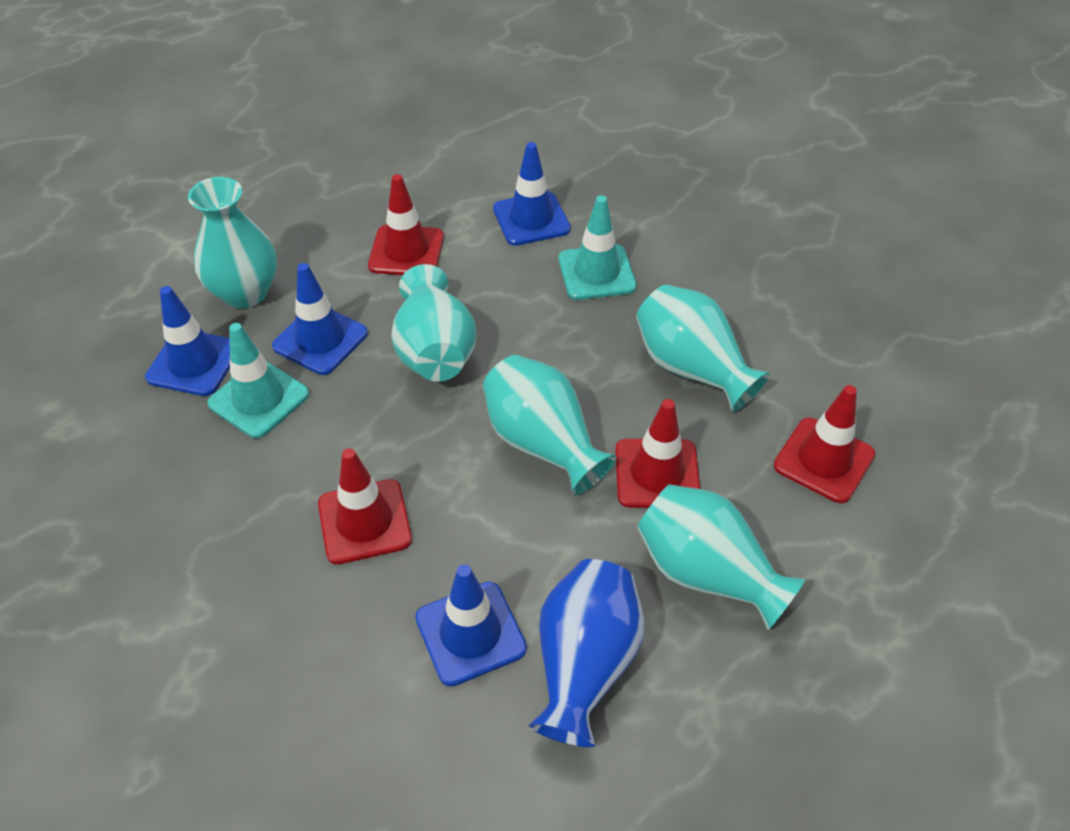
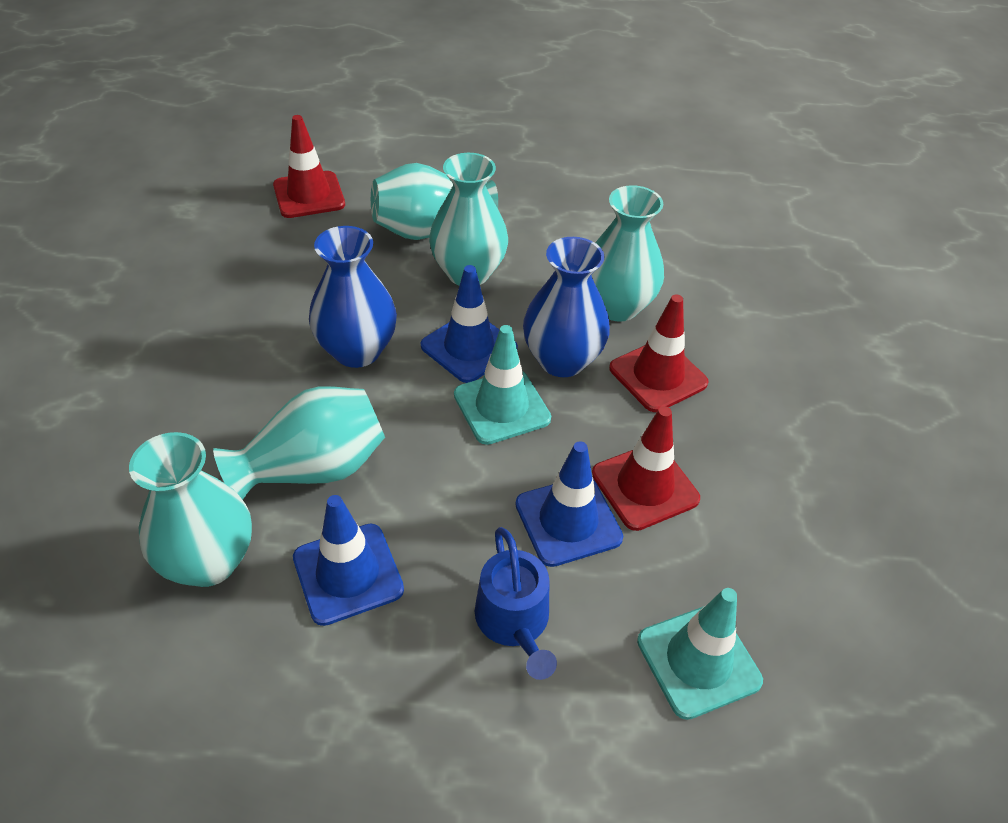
blue traffic cone: 4 -> 3
blue vase: 1 -> 2
blue watering can: 0 -> 1
red traffic cone: 4 -> 3

